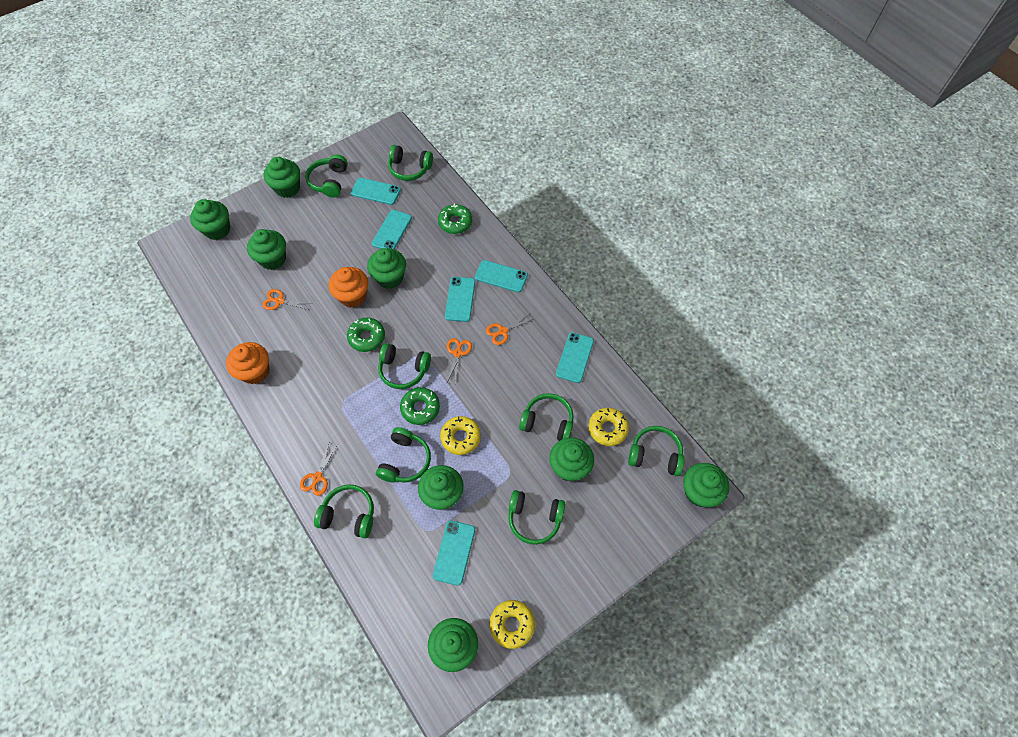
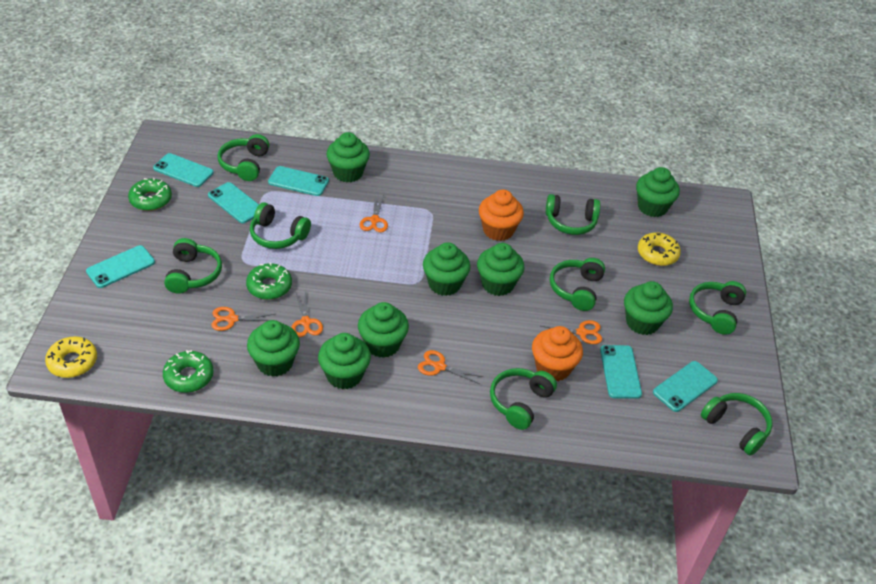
orange scissors: 4 -> 5
yellow donut: 3 -> 2

